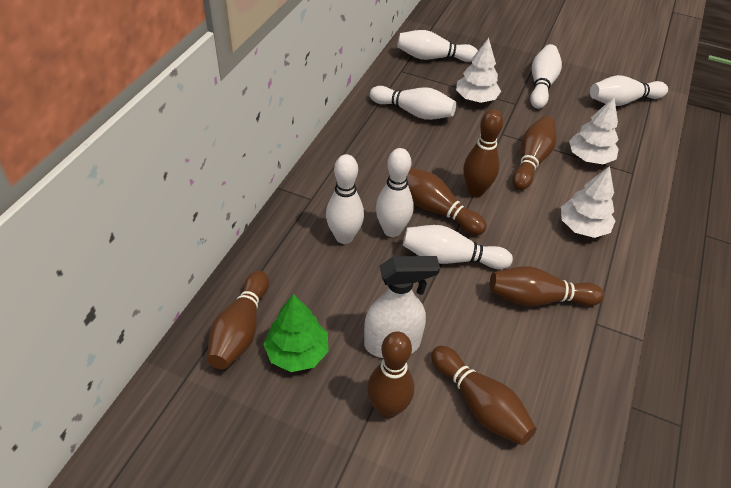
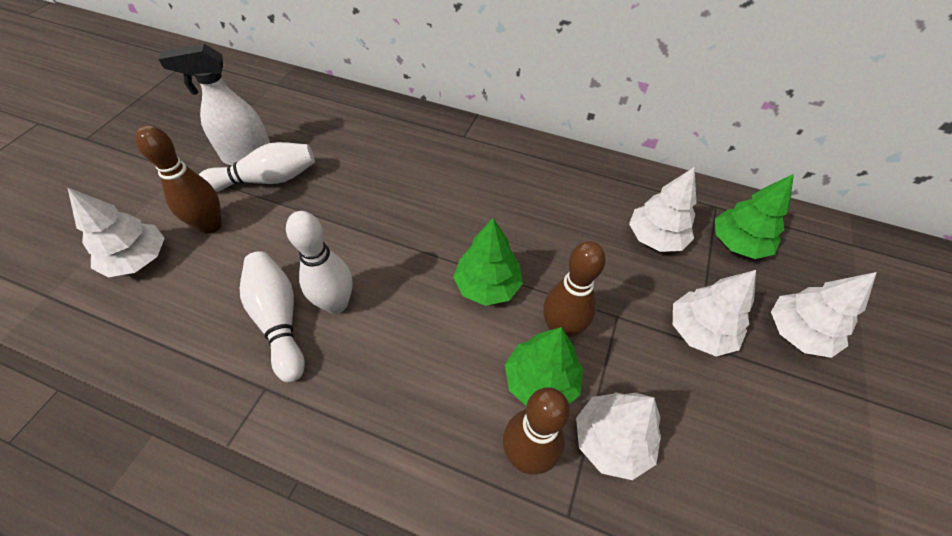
brown bowling pin: 7 -> 3
green tree: 1 -> 3
white bowling pin: 7 -> 3
white tree: 3 -> 5

